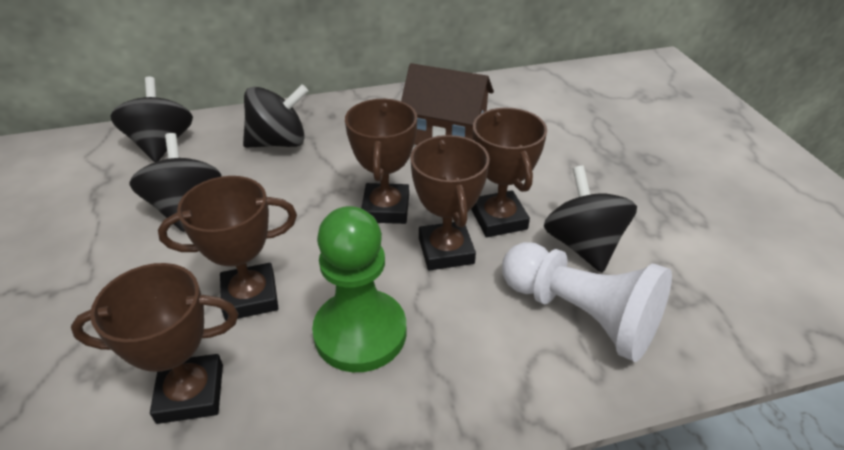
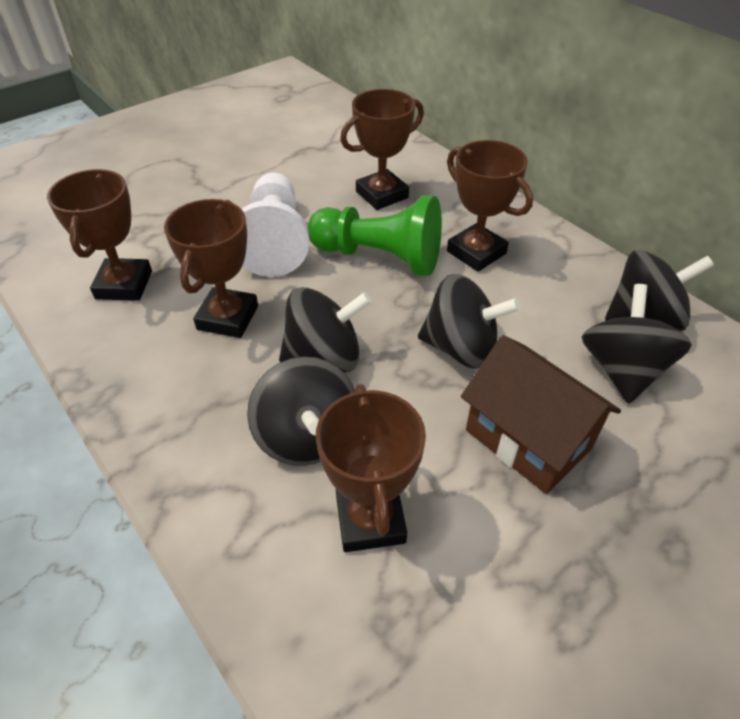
black spinning top: 4 -> 5

